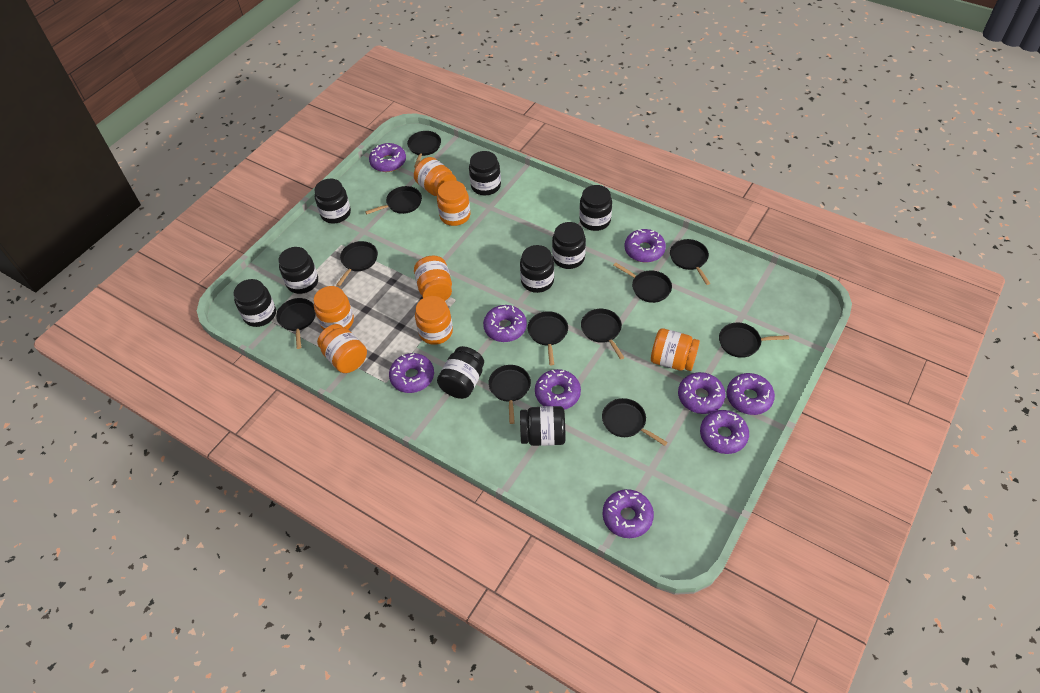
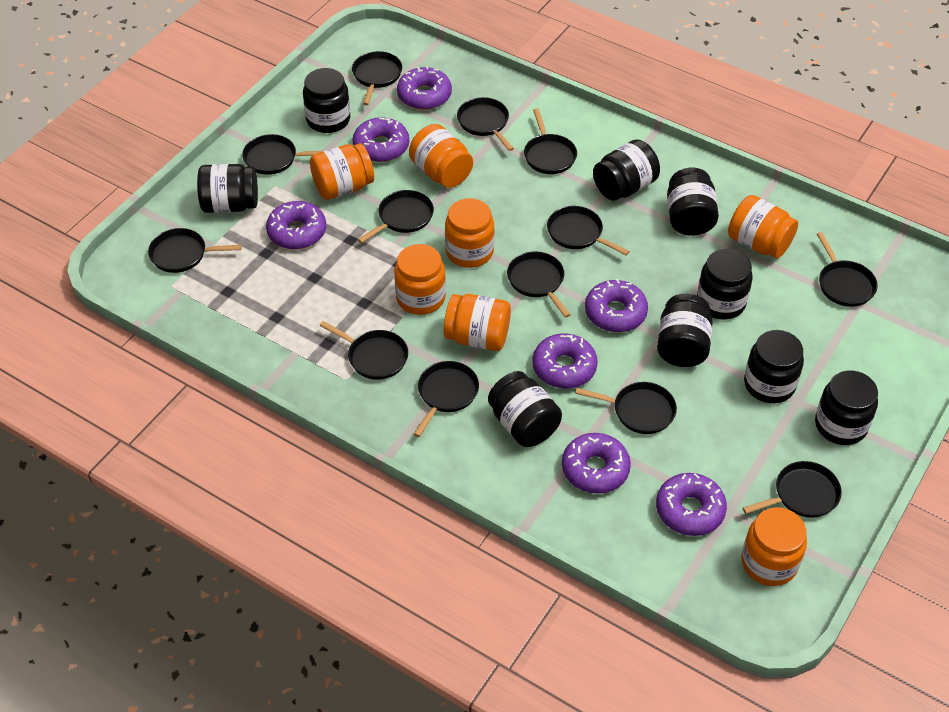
black pan: 11 -> 13
purple donut: 9 -> 7

